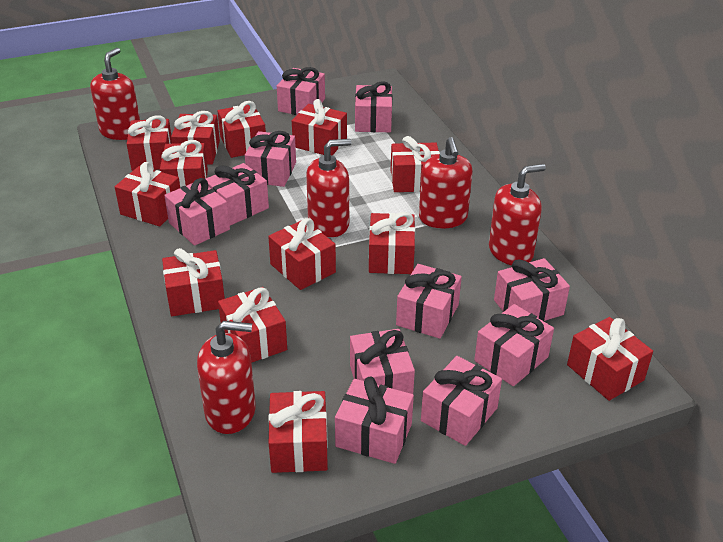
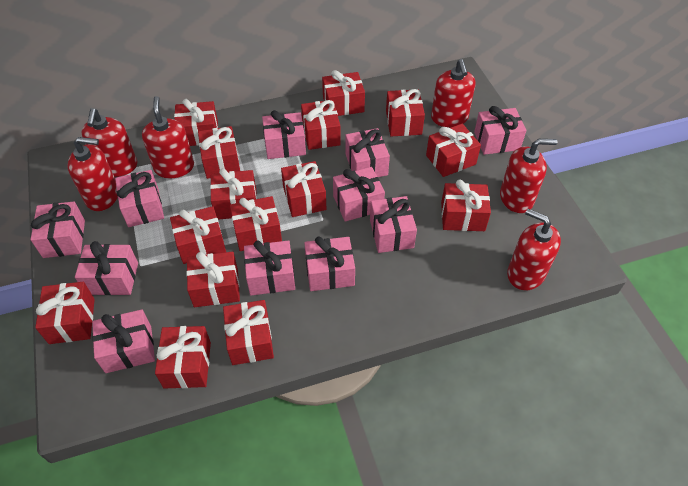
red gift: 13 -> 15
red soap dispenser: 5 -> 6

